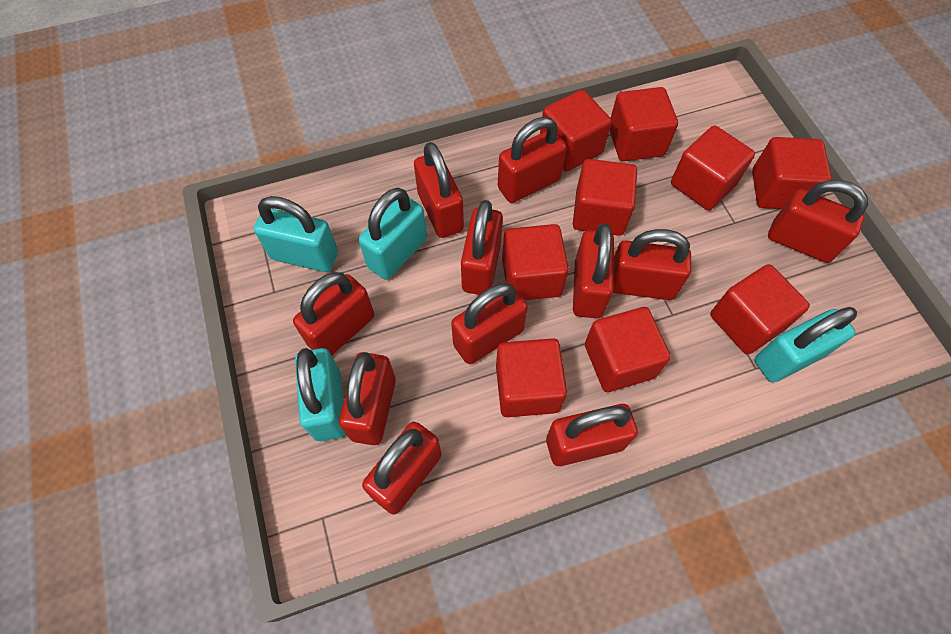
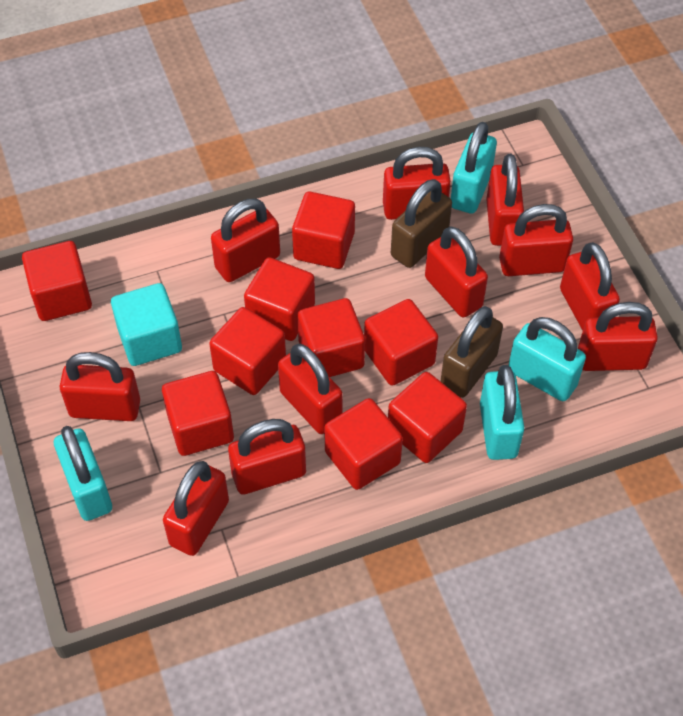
brown padlock: 0 -> 2
turquoise cube: 0 -> 1

